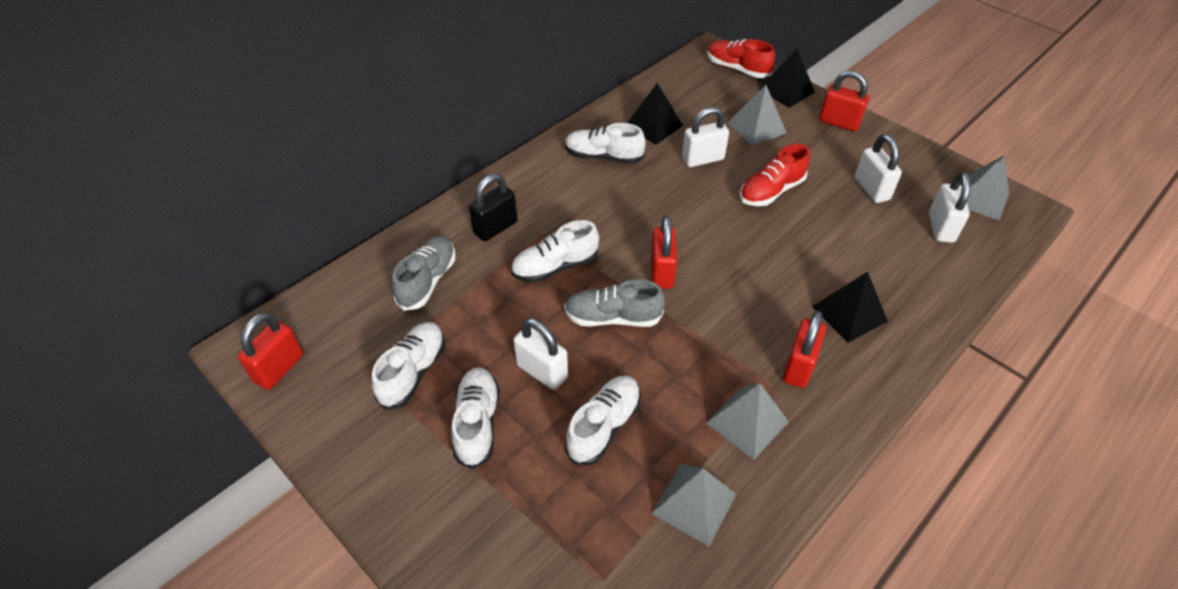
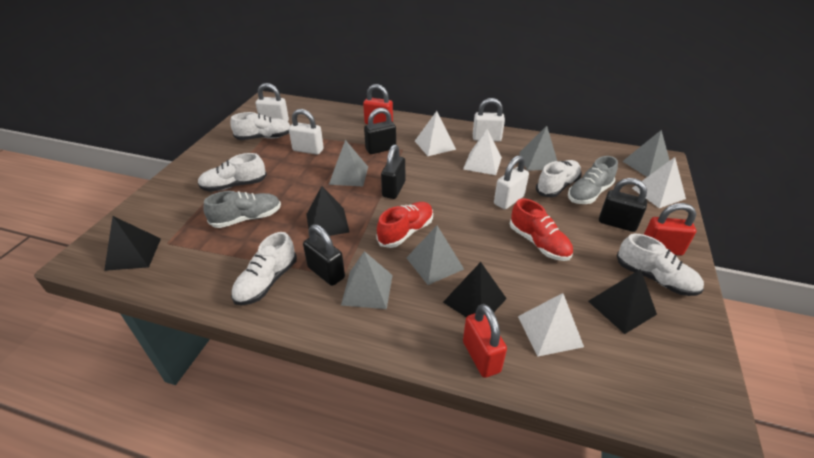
black padlock: 1 -> 4
black pyramid: 3 -> 4
grey pyramid: 4 -> 5
red padlock: 4 -> 3
white pyramid: 0 -> 4

